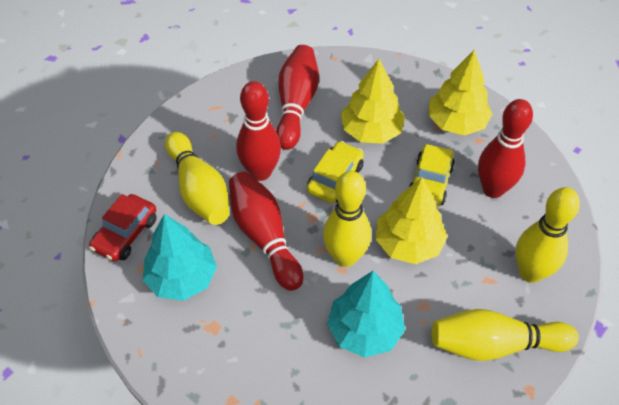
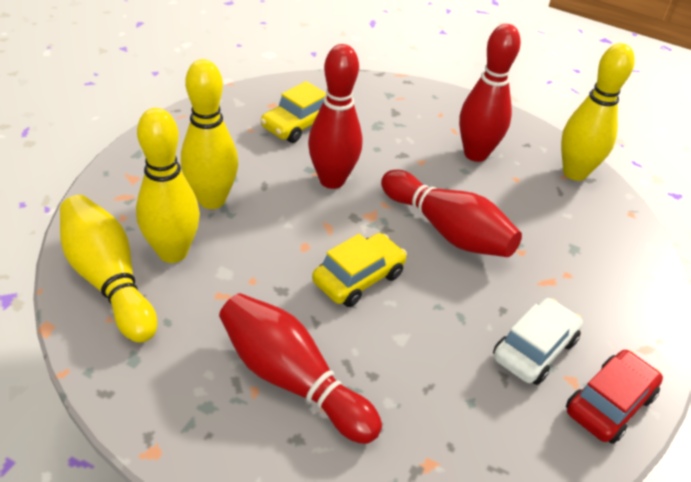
turquoise tree: 2 -> 0
white car: 0 -> 1
yellow tree: 3 -> 0

